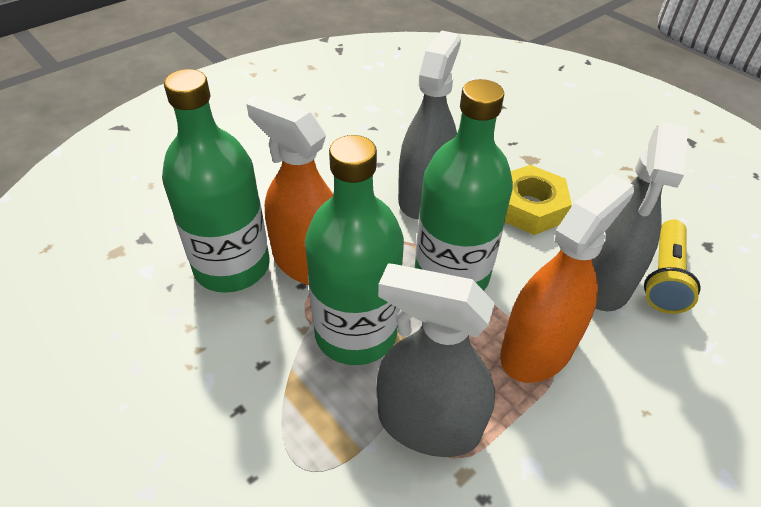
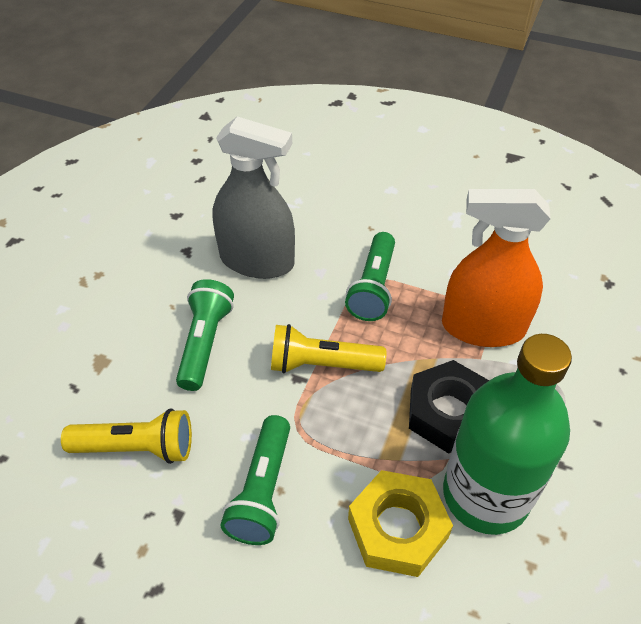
black nut: 0 -> 1
green bottle: 3 -> 1
green flashlight: 0 -> 3
grey spray bottle: 3 -> 1
orange spray bottle: 2 -> 1
yellow flashlight: 1 -> 2

